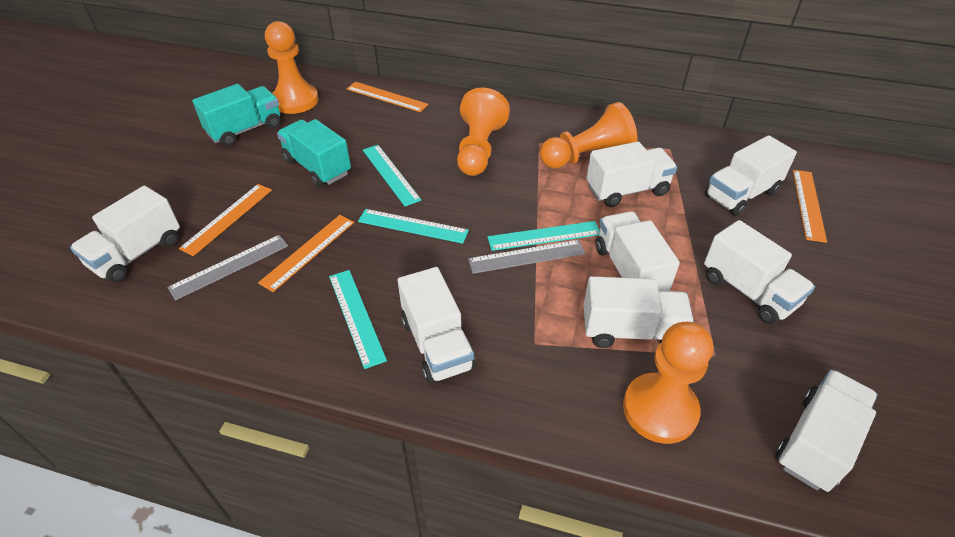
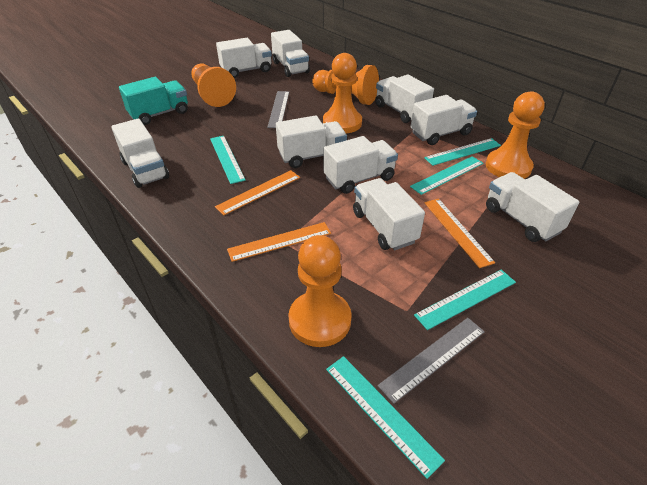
orange pawn: 4 -> 5
orange ruler: 4 -> 3
turquoise ruler: 4 -> 5
turquoise truck: 2 -> 1
white truck: 8 -> 9

